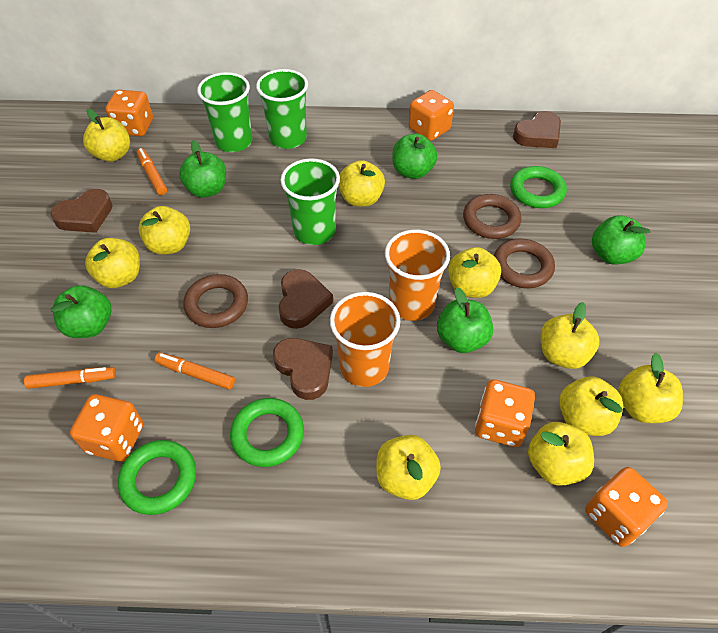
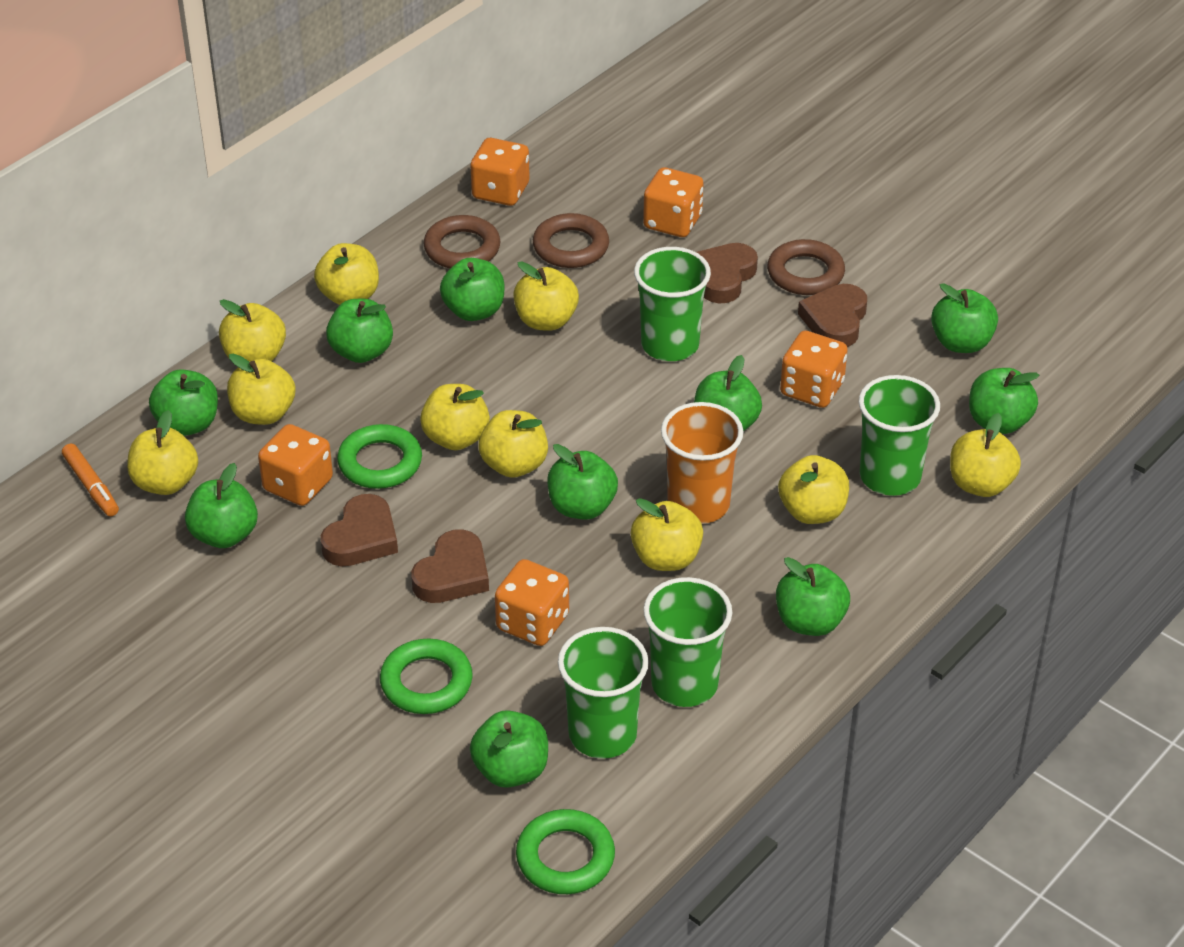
green apple: 5 -> 10
green cup: 3 -> 4
orange cup: 2 -> 1
orange marker: 3 -> 1

